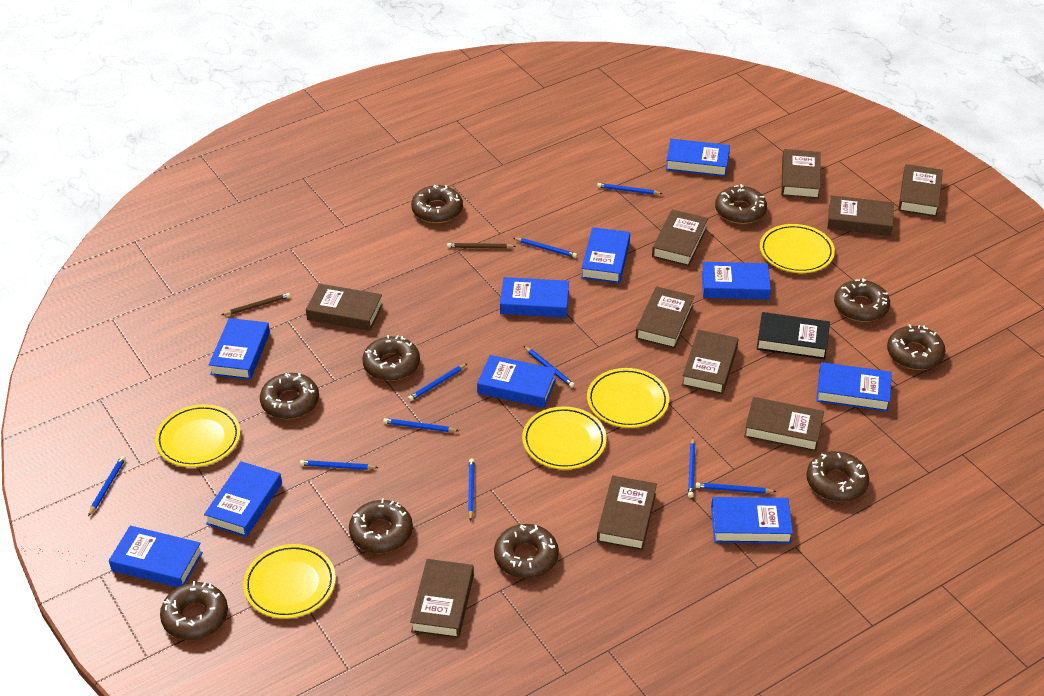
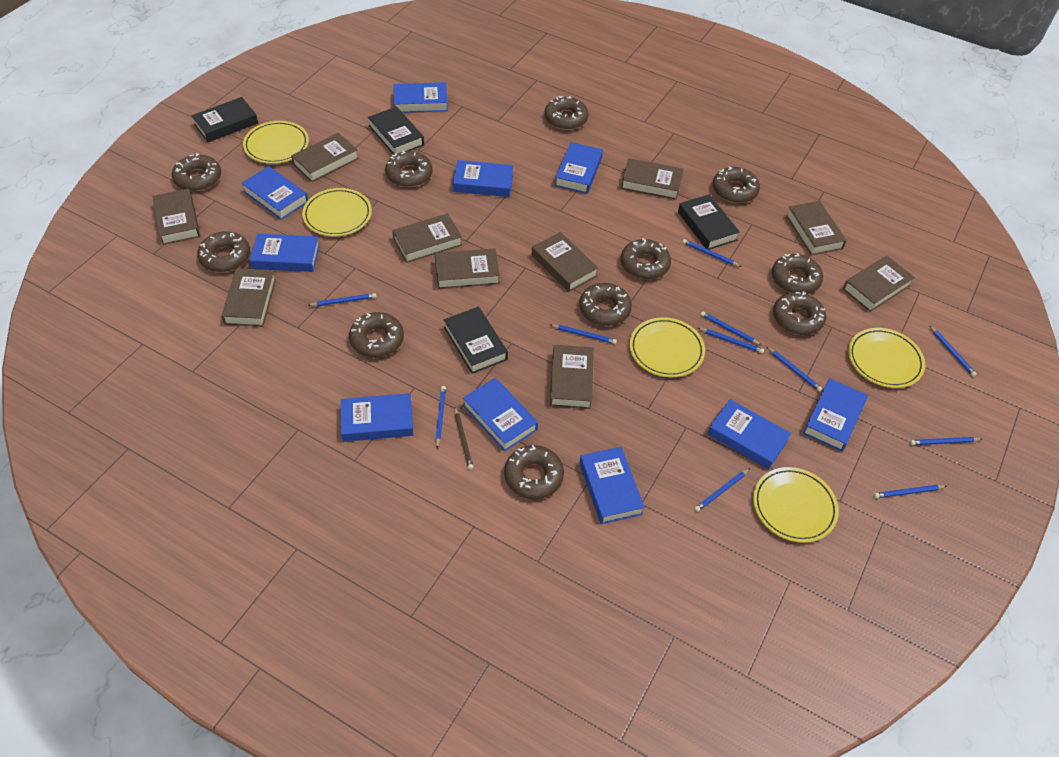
black book: 1 -> 4
blue pencil: 10 -> 11
brown donut: 10 -> 11
brown pencil: 2 -> 1

